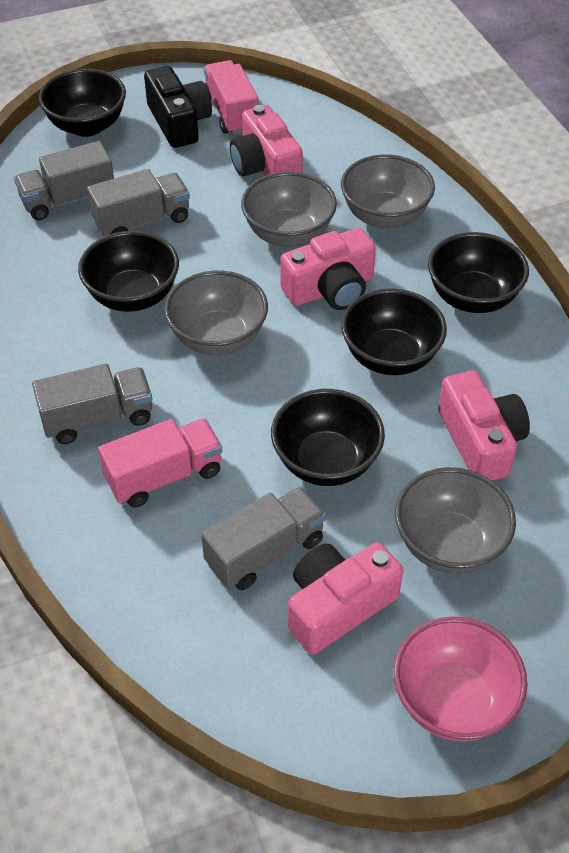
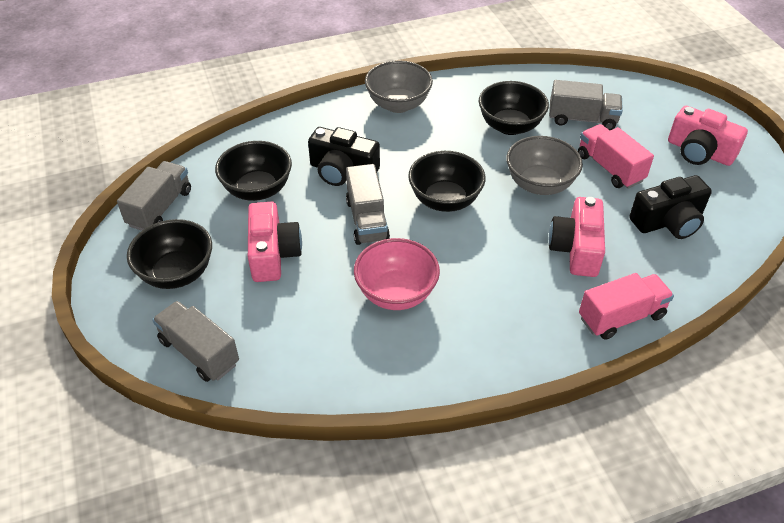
black bowl: 5 -> 4
black camera: 1 -> 2
grey bowl: 4 -> 2
pink camera: 4 -> 3

